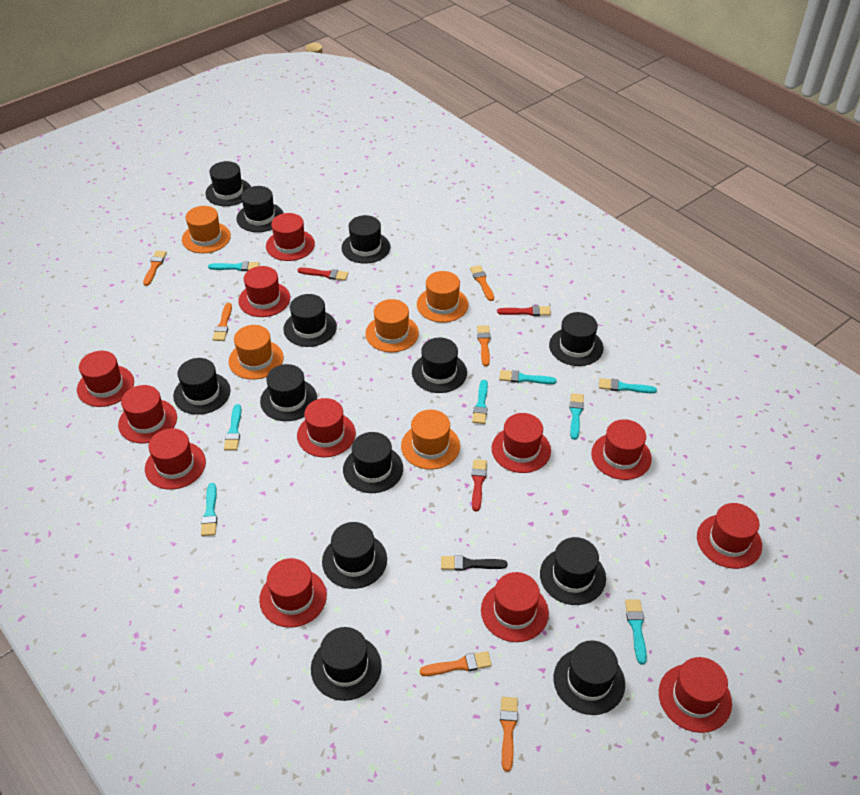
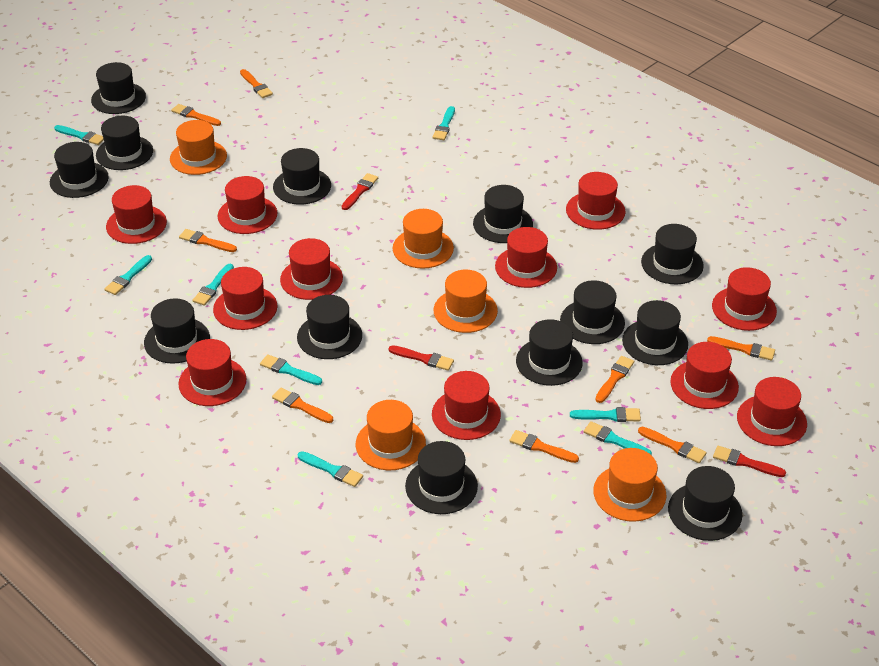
black brush: 1 -> 0
orange brush: 6 -> 8
red hat: 12 -> 11

